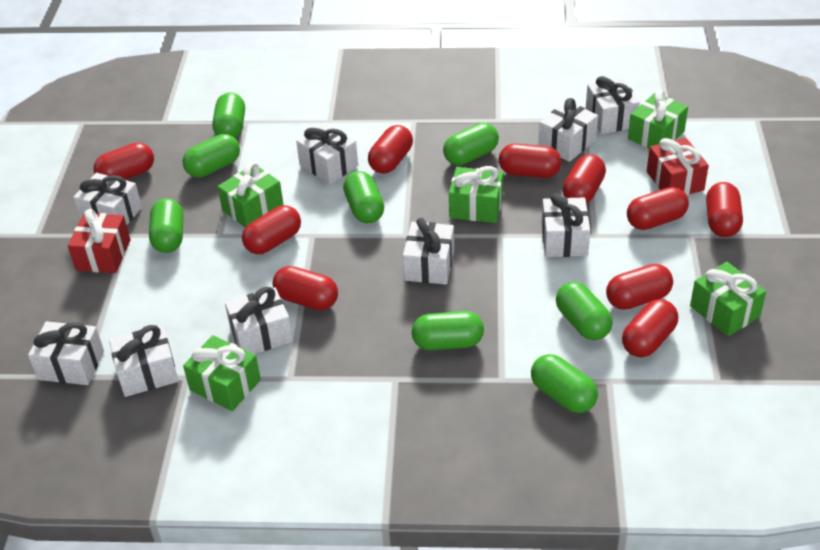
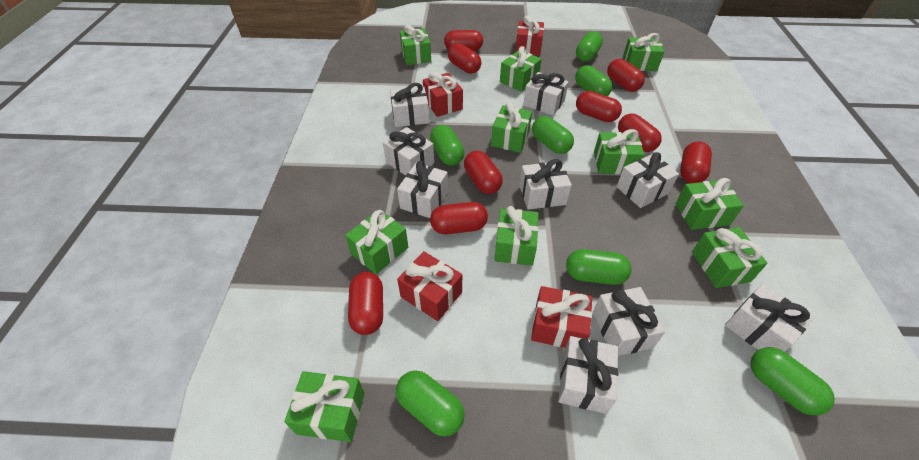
green capsule: 8 -> 7
green gift: 5 -> 10
red capsule: 10 -> 9
red gift: 2 -> 4

